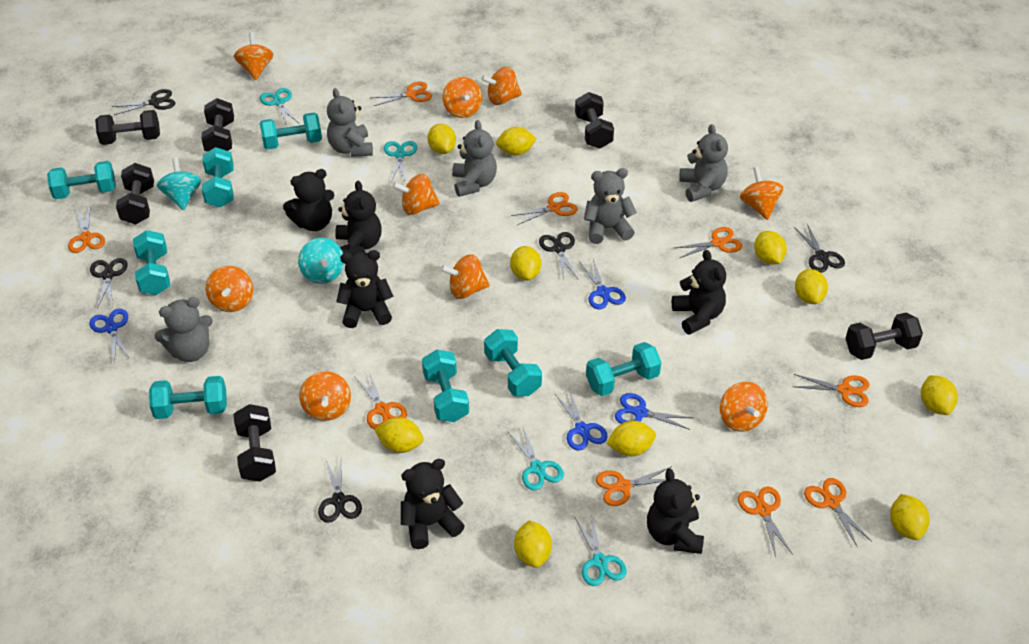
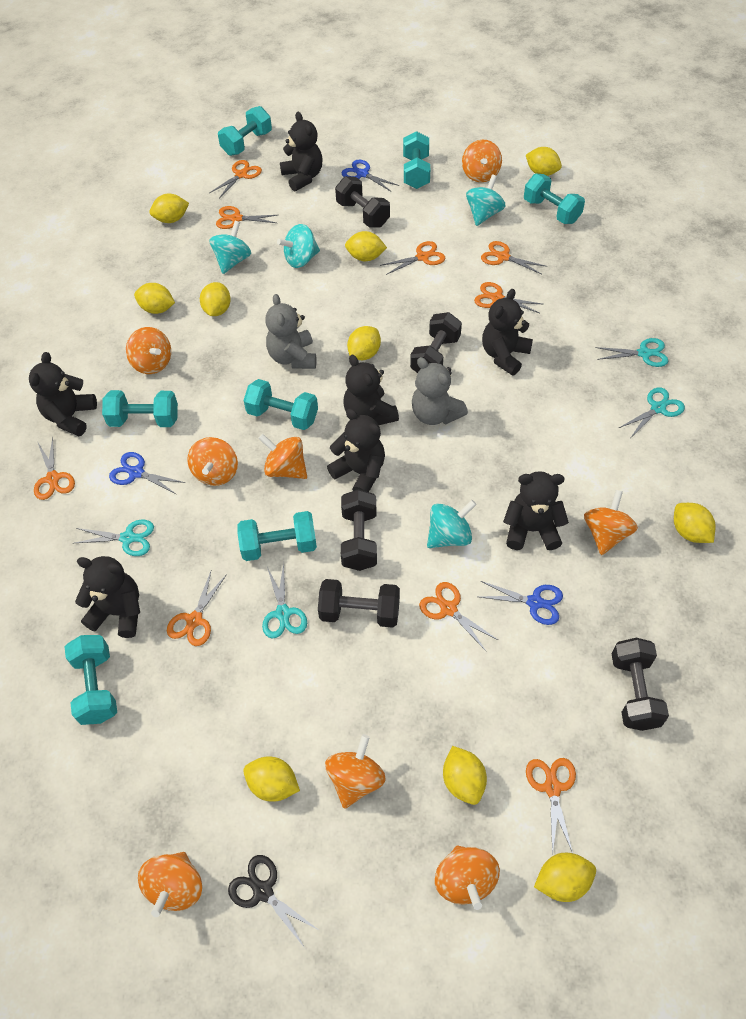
black dumbbell: 6 -> 5
black scissors: 5 -> 1
black teddy bear: 6 -> 7
blue scissors: 4 -> 3
grey teddy bear: 5 -> 2
orange spinning top: 9 -> 8
turquoise dumbbell: 8 -> 7
turquoise spinning top: 2 -> 4

